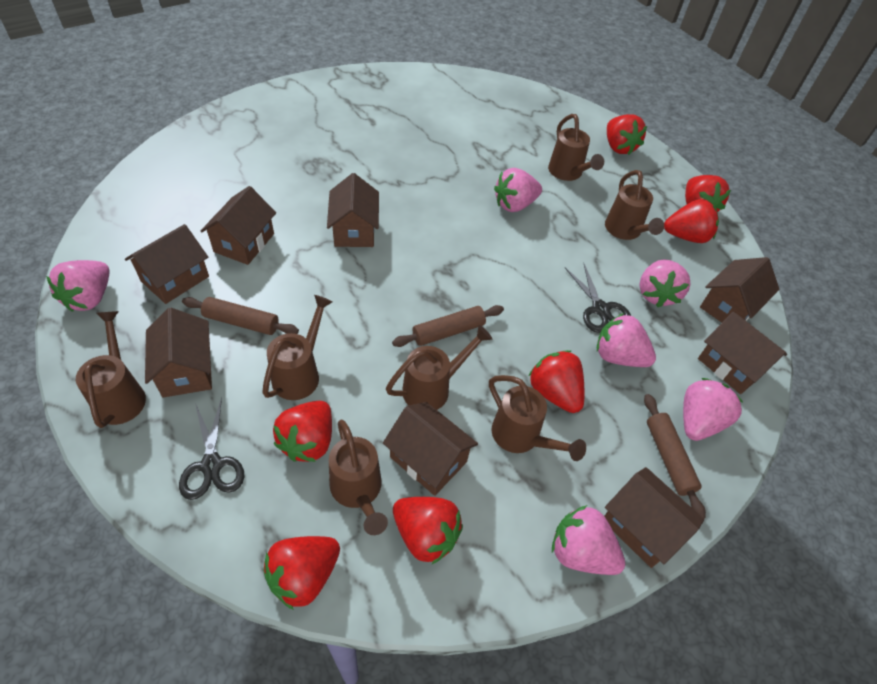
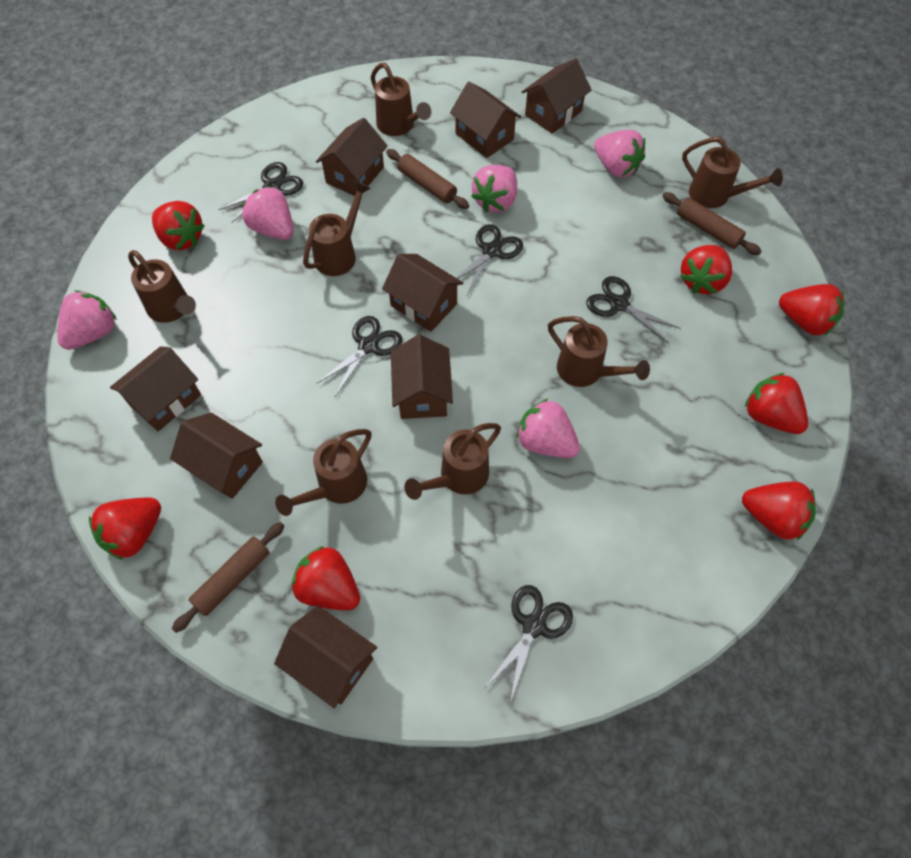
black scissors: 2 -> 5
pink strawberry: 6 -> 5

